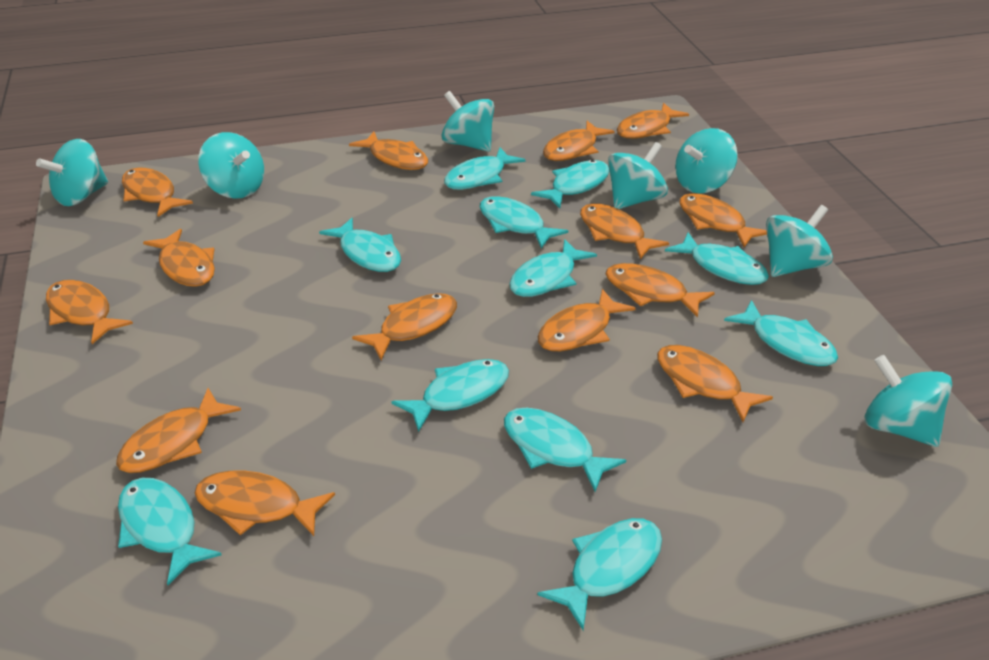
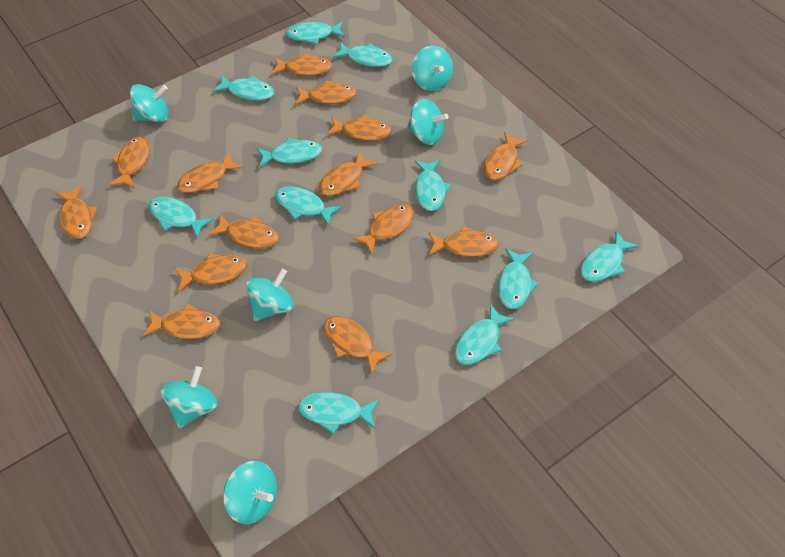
turquoise spinning top: 7 -> 6

